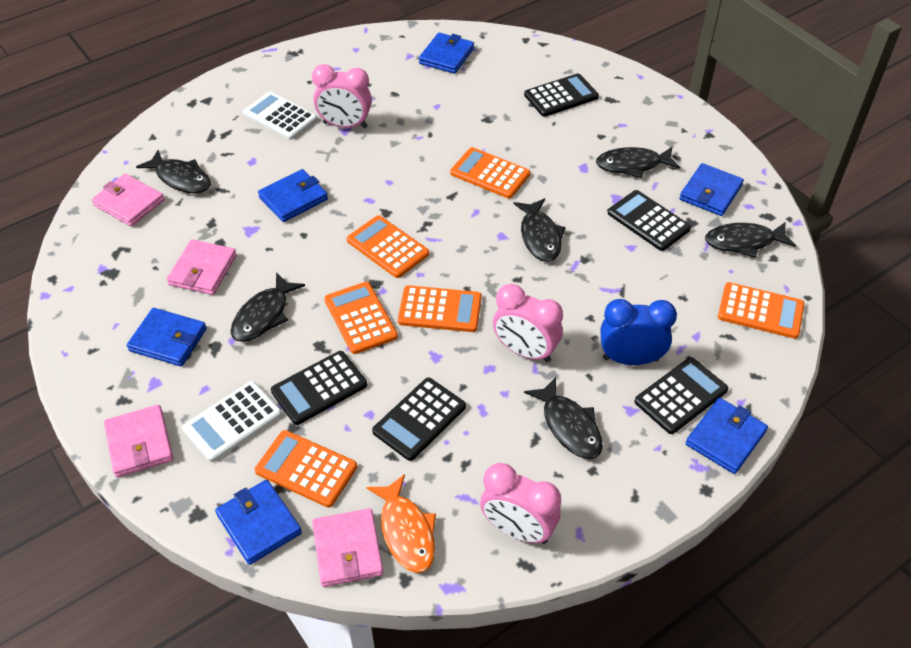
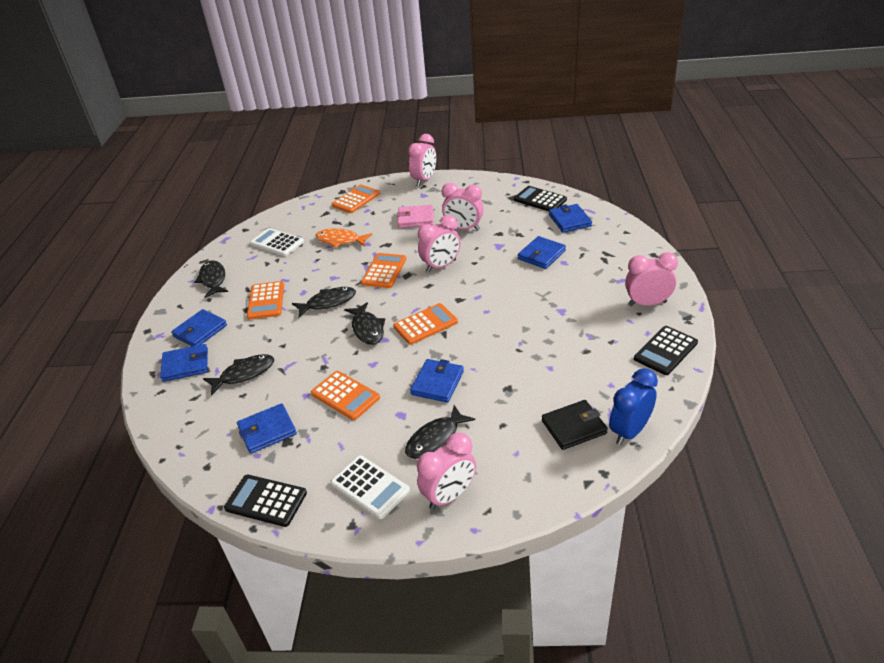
black calculator: 5 -> 3
black fish: 6 -> 5
black wallet: 0 -> 1
orange calculator: 6 -> 5
pink clock: 3 -> 5
pink wallet: 4 -> 1

